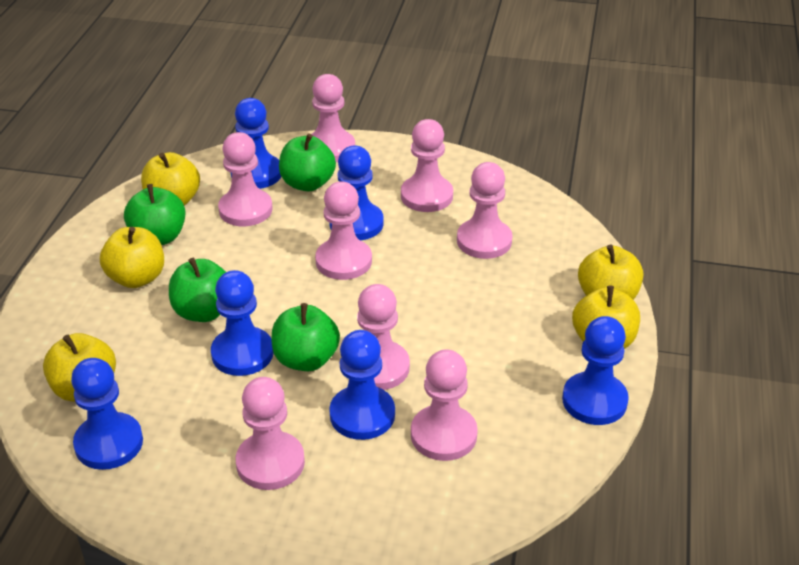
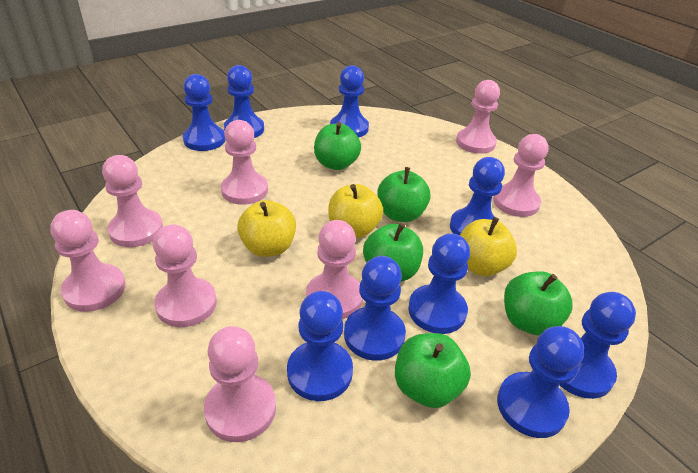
blue pawn: 6 -> 9
green apple: 4 -> 5
yellow apple: 5 -> 3

